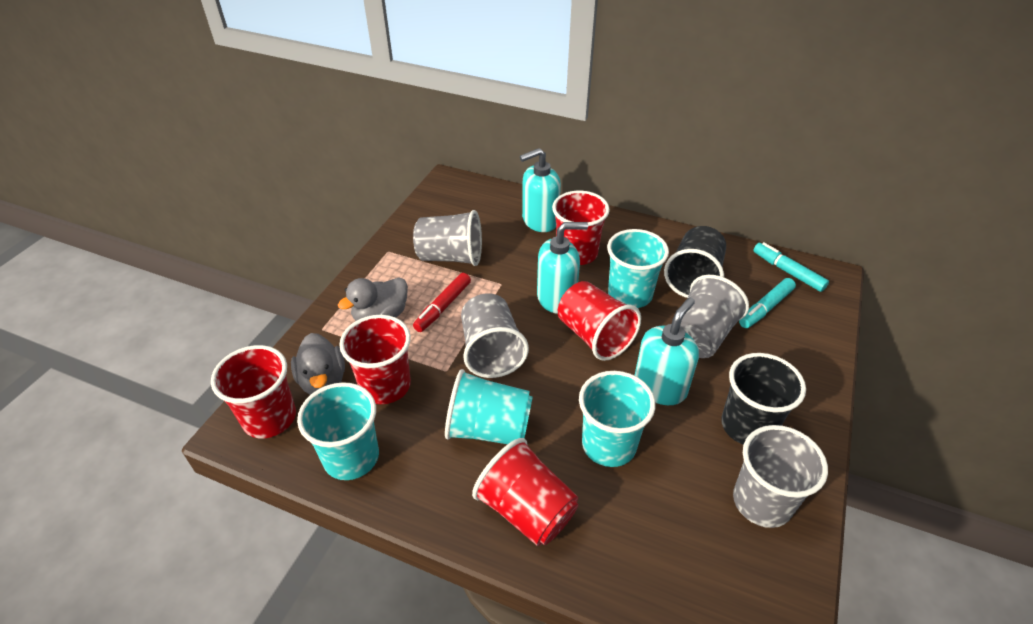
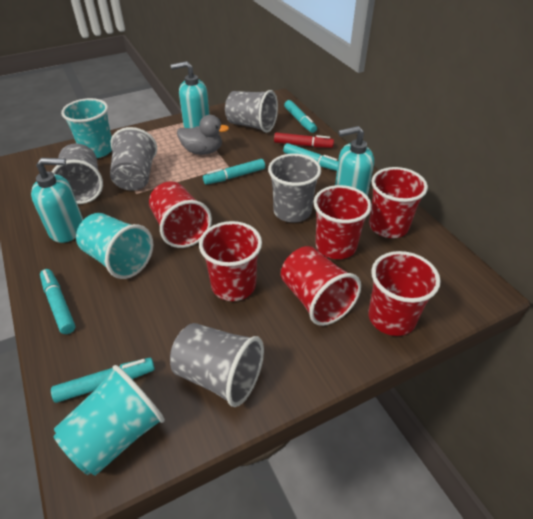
black cup: 2 -> 0
grey cup: 4 -> 5
grey duck: 2 -> 1
red cup: 5 -> 6
turquoise cup: 4 -> 3
turquoise marker: 2 -> 5

